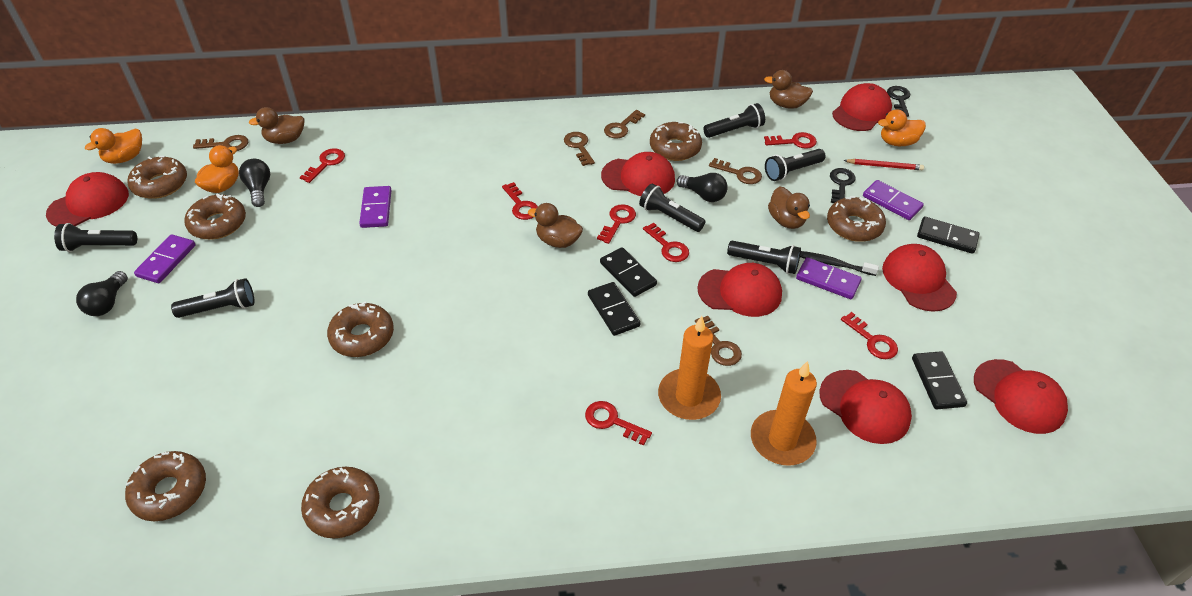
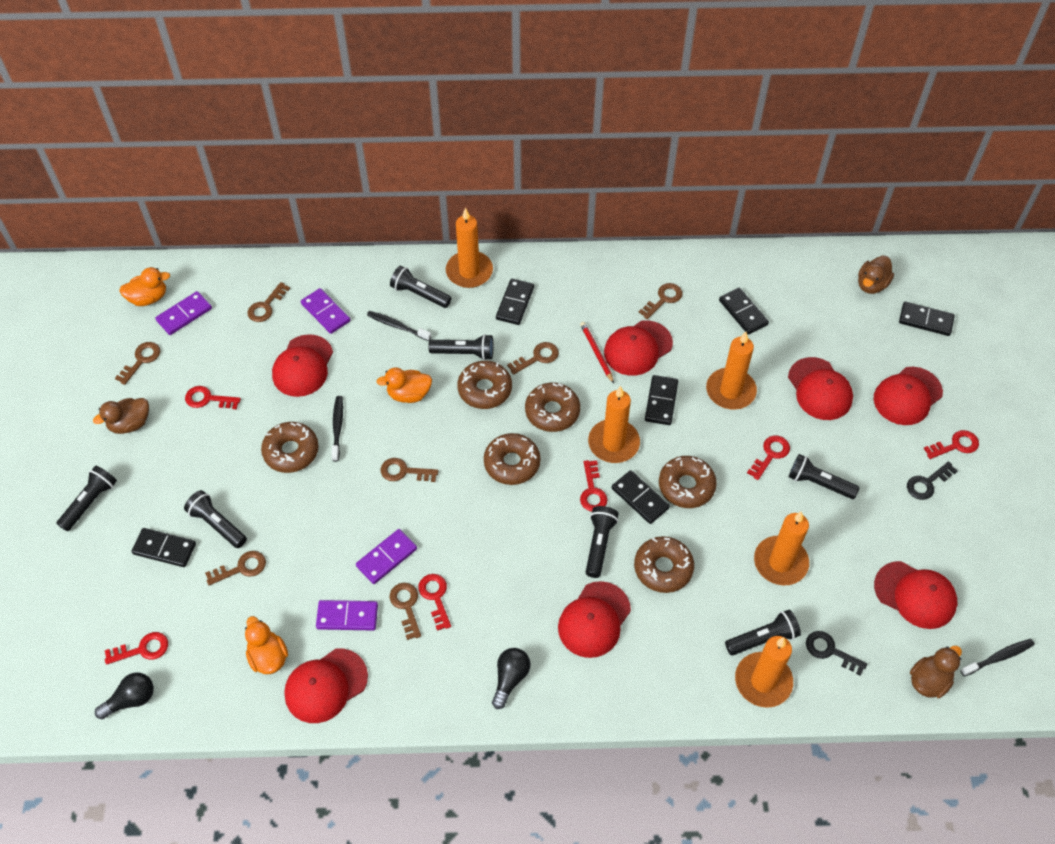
black domino: 4 -> 6
black flashlight: 6 -> 7
black light bulb: 3 -> 2
black toothbrush: 1 -> 3
brown donut: 7 -> 6
brown duck: 4 -> 3
brown key: 5 -> 7
orange candle: 2 -> 5
red key: 7 -> 6

